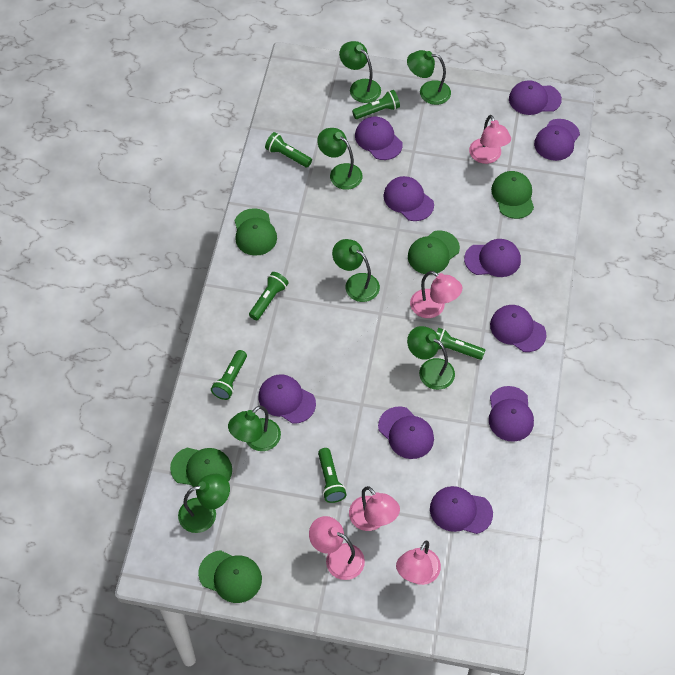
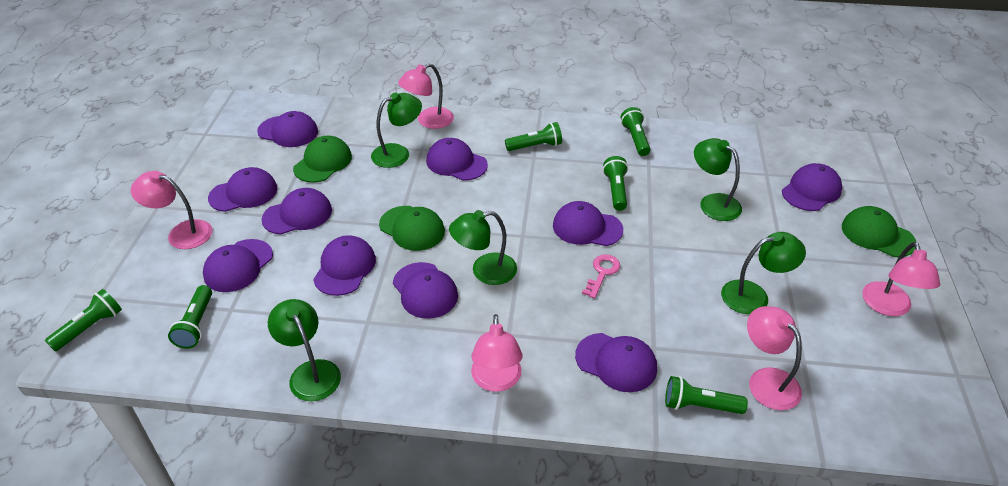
green cap: 5 -> 3
green lamp: 7 -> 5
pink key: 0 -> 1

